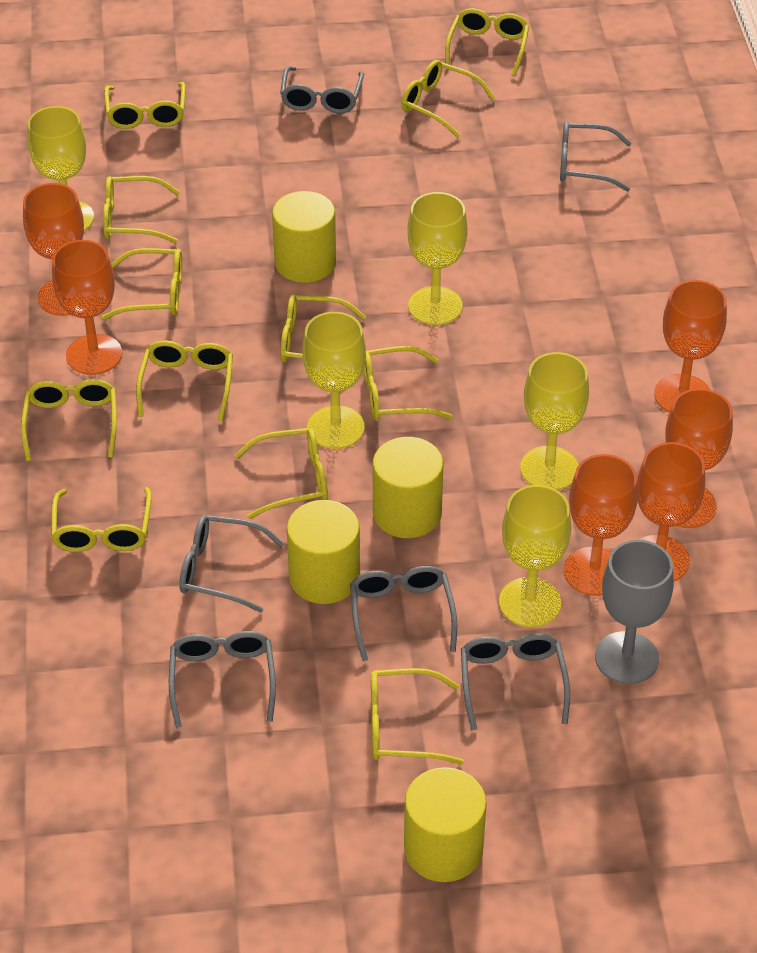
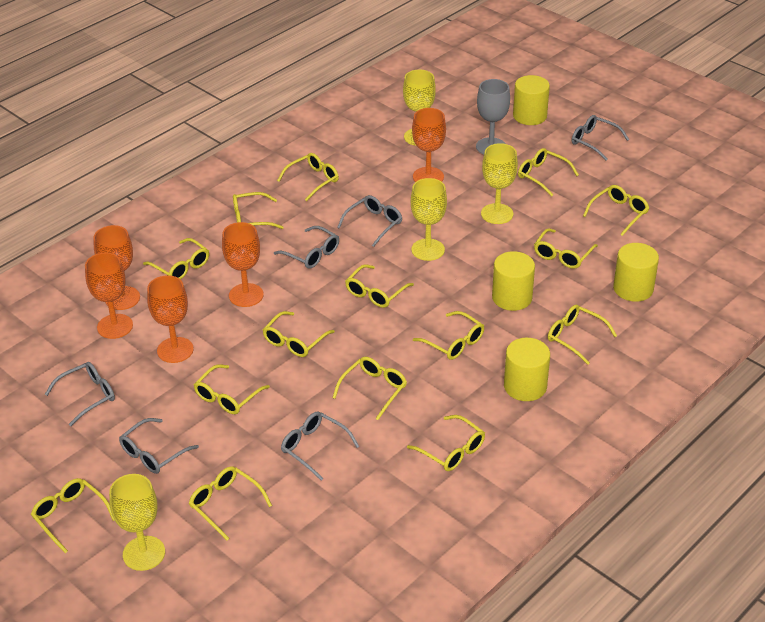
orange goblet: 6 -> 5
yellow glasses: 12 -> 15
yellow goblet: 5 -> 4

